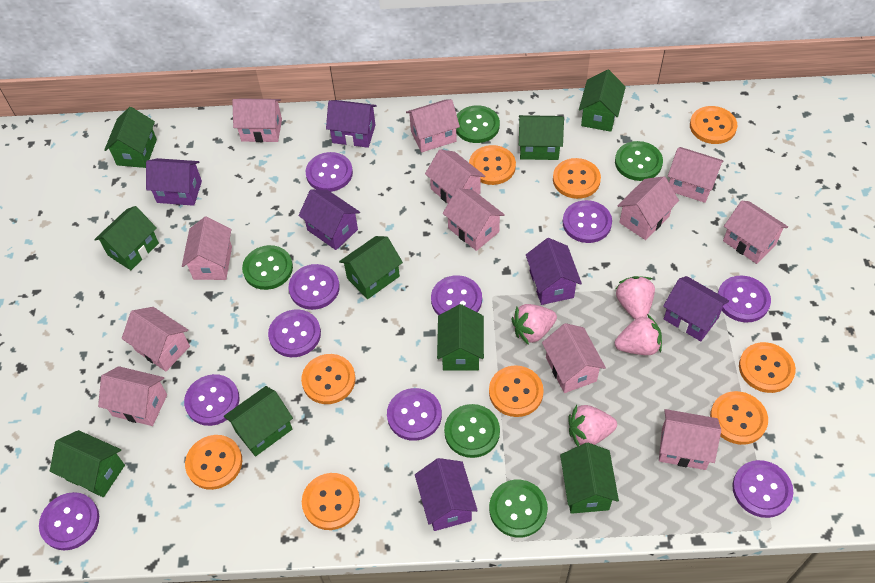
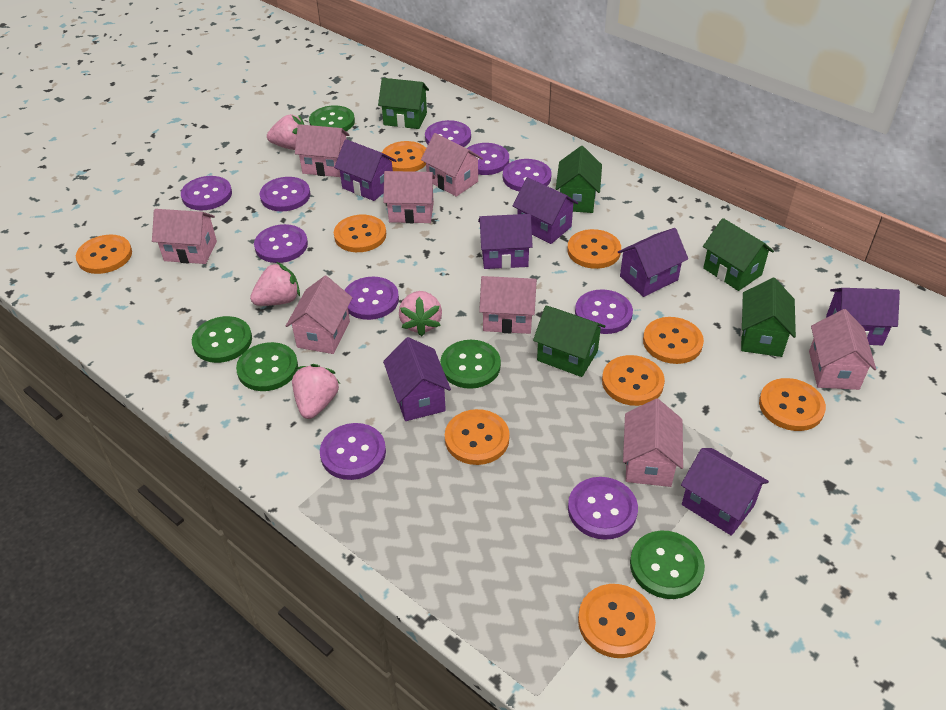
green house: 9 -> 5
pink house: 12 -> 8
purple house: 6 -> 7

